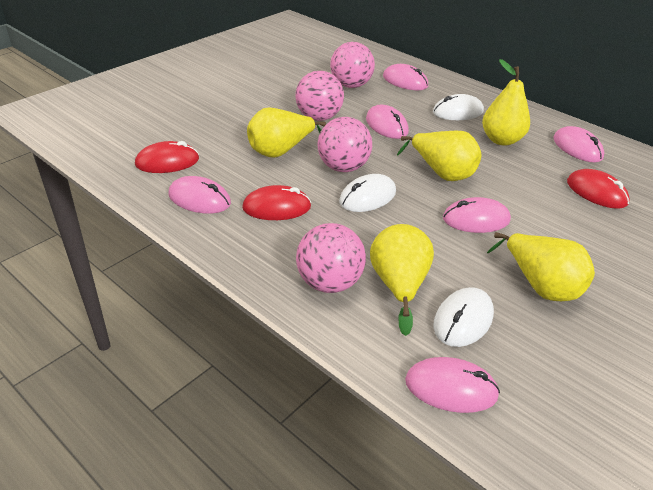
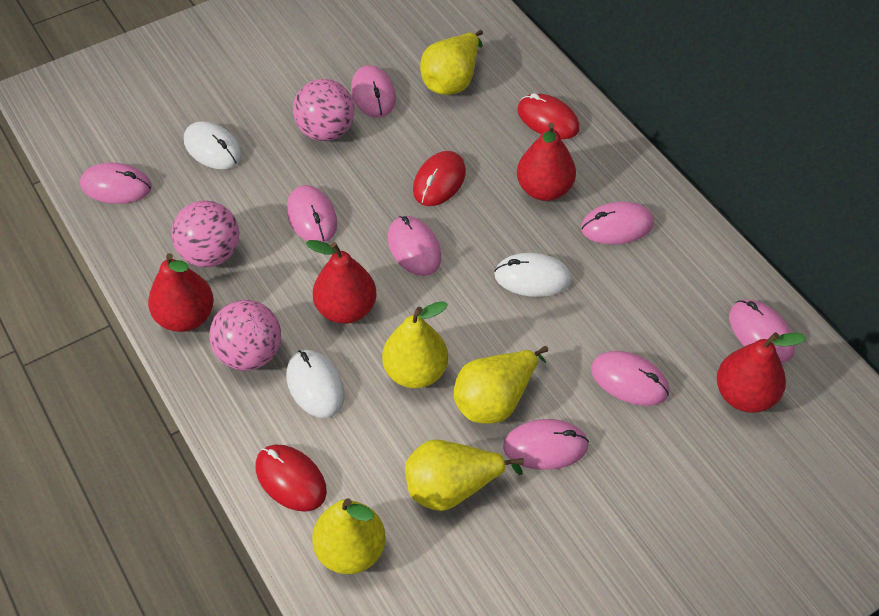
pink ball: 4 -> 3
pink mouse: 6 -> 8
red pear: 0 -> 4

